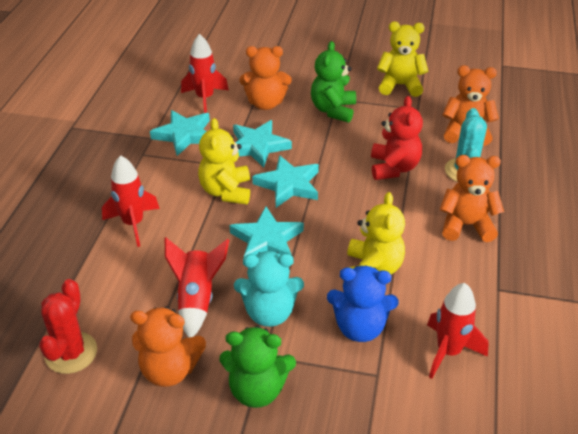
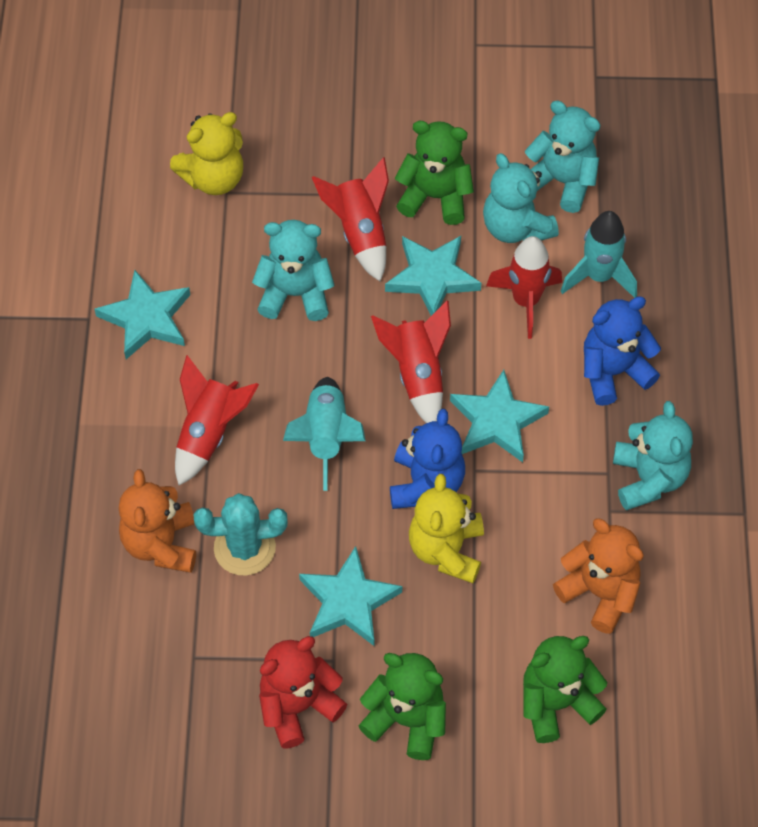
blue teddy bear: 1 -> 2
green teddy bear: 2 -> 3
orange teddy bear: 4 -> 2
red cactus: 1 -> 0
turquoise rocket: 0 -> 2
turquoise teddy bear: 1 -> 4
yellow teddy bear: 3 -> 2

